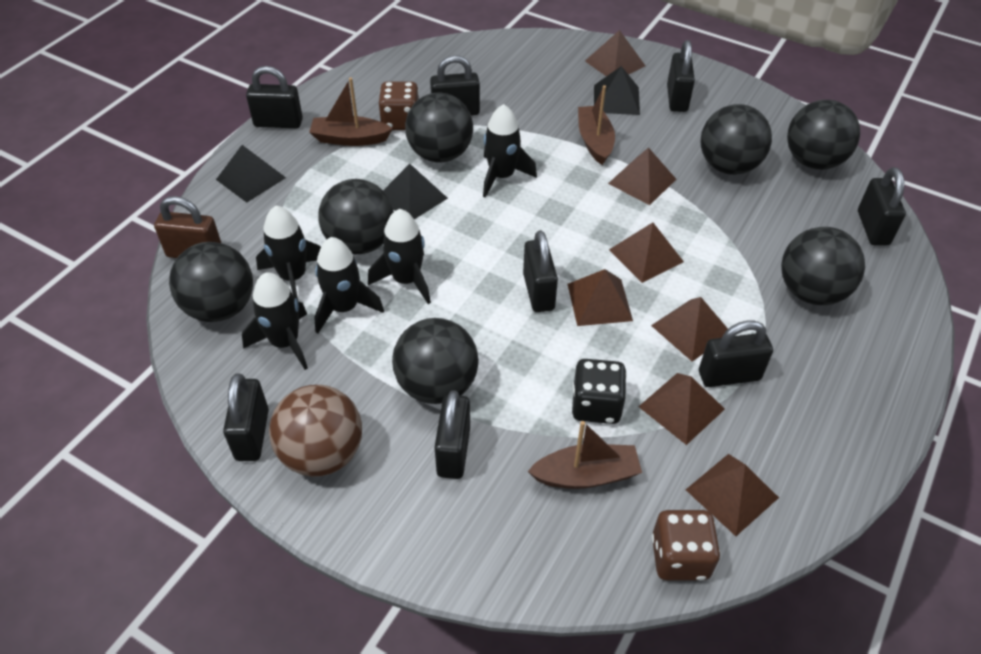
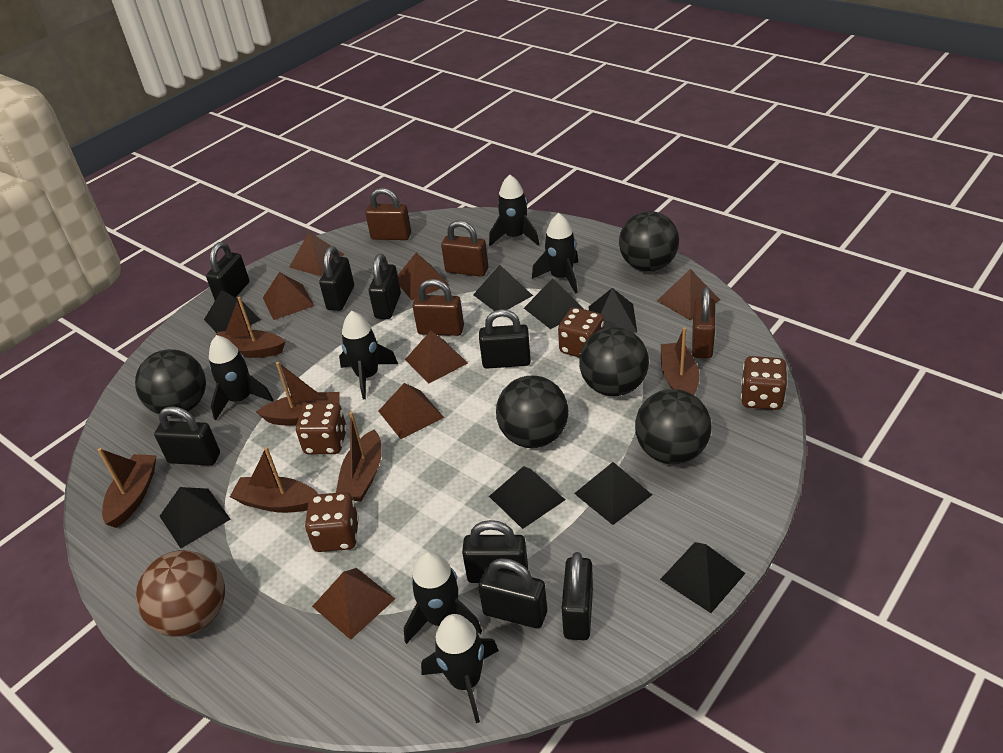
black ball: 7 -> 5
black dice: 1 -> 0
black pyramid: 3 -> 8
black rocket: 5 -> 6
brown boat: 3 -> 6
brown dice: 2 -> 4
brown padlock: 1 -> 4

